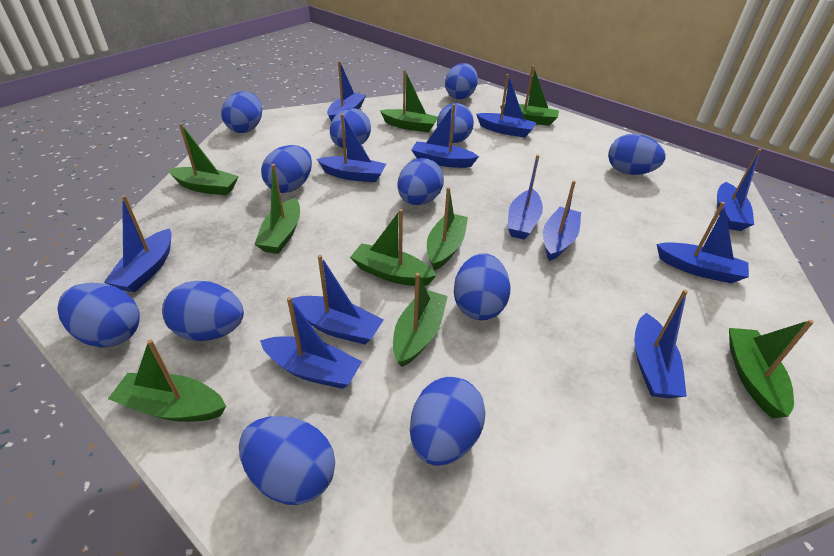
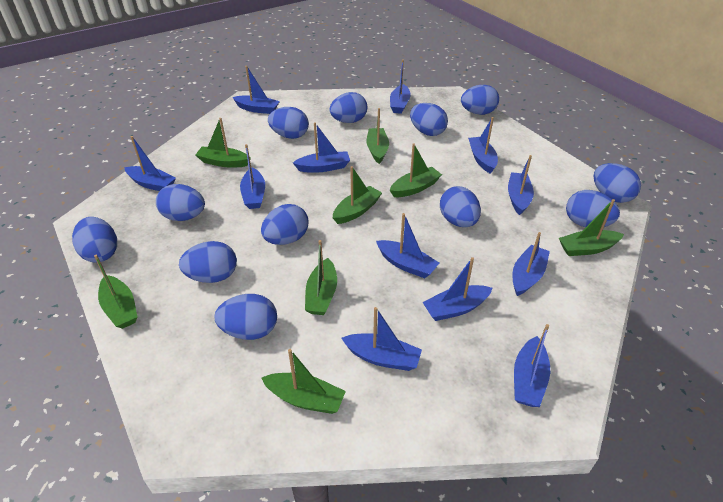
green boat: 9 -> 8

